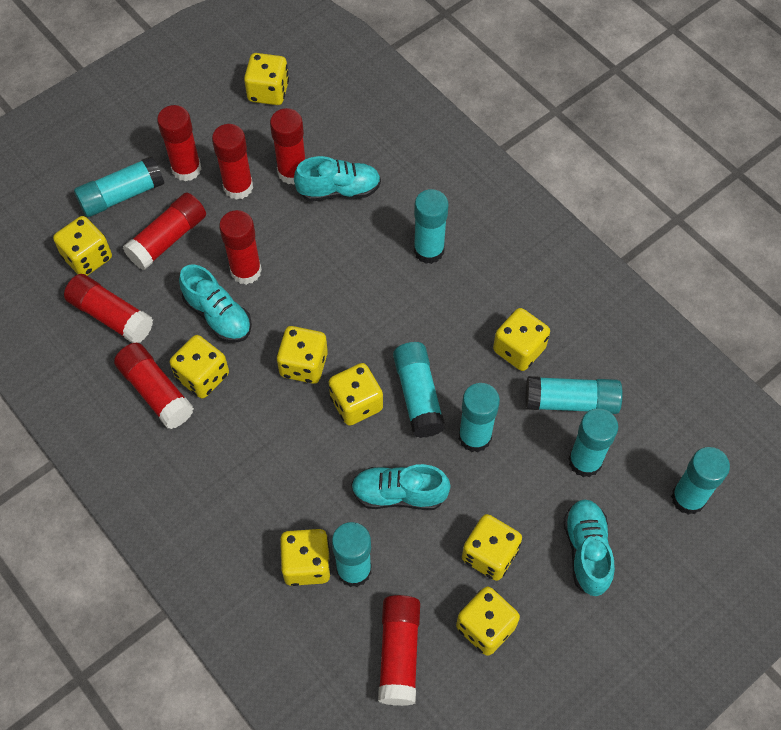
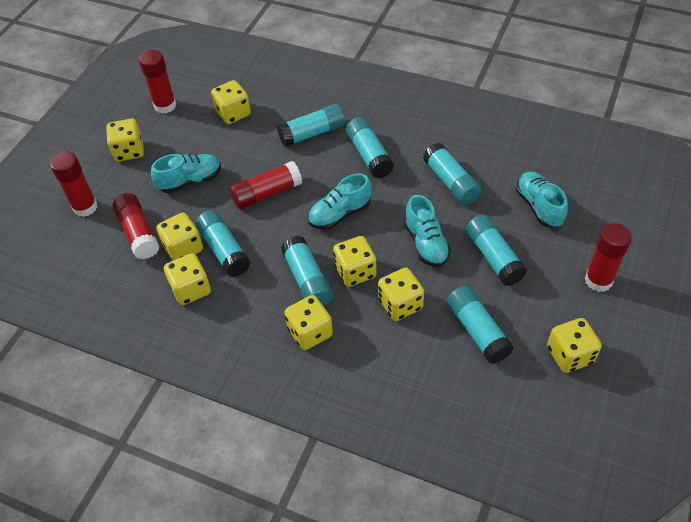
red glue stick: 8 -> 5
turquoise glue stick: 8 -> 7
yellow dice: 9 -> 8

